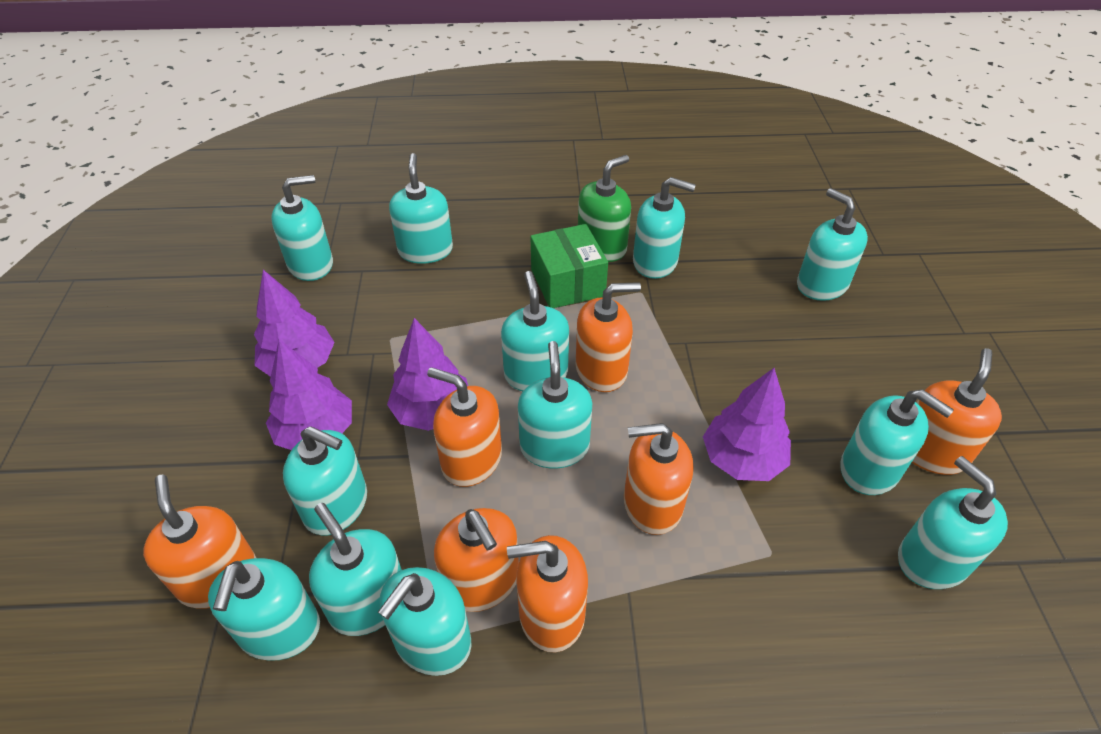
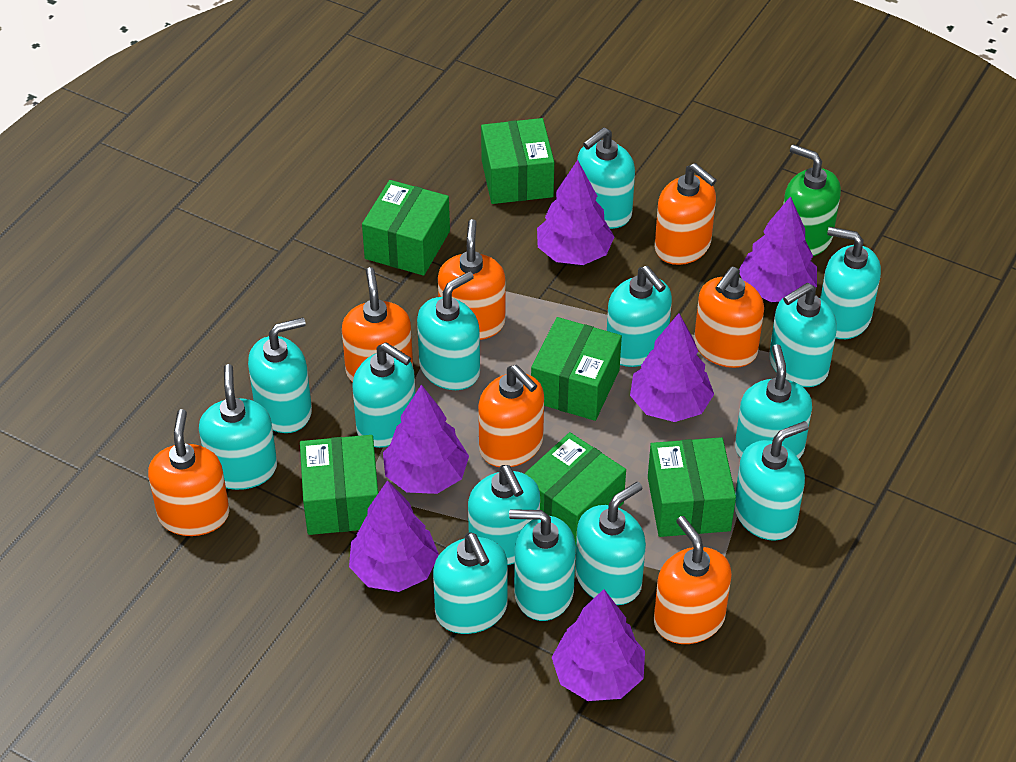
green box: 1 -> 6
purple tree: 4 -> 6
turquoise soap dispenser: 12 -> 14

